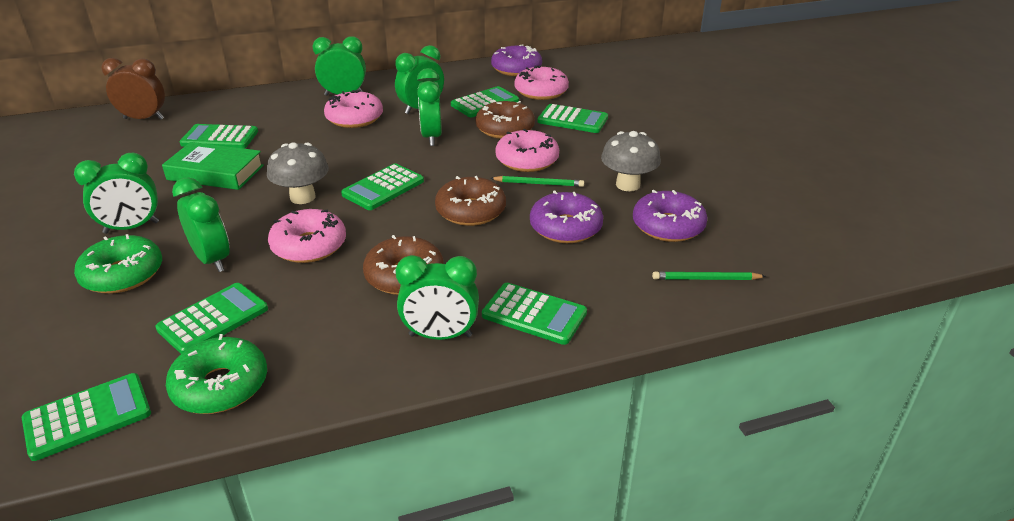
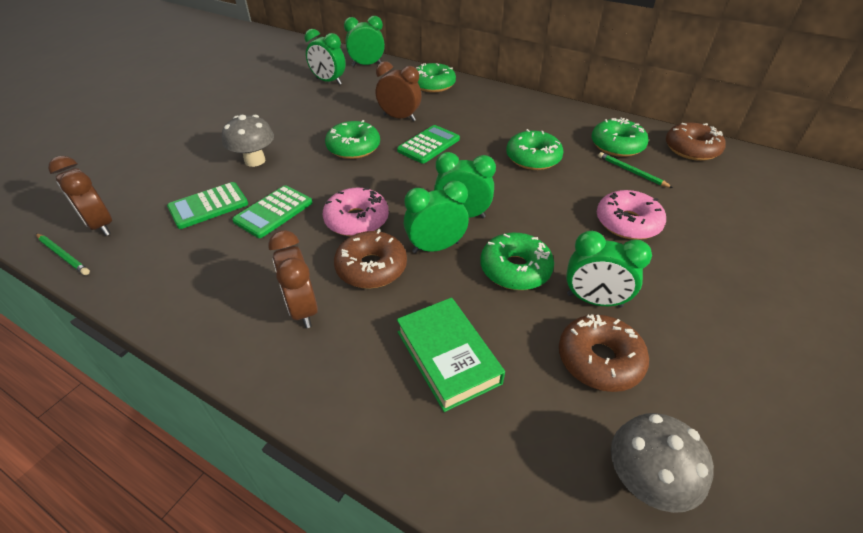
brown clock: 1 -> 3
green calculator: 7 -> 3
green clock: 6 -> 5
green donut: 2 -> 5
pink donut: 4 -> 2
purple donut: 3 -> 0

